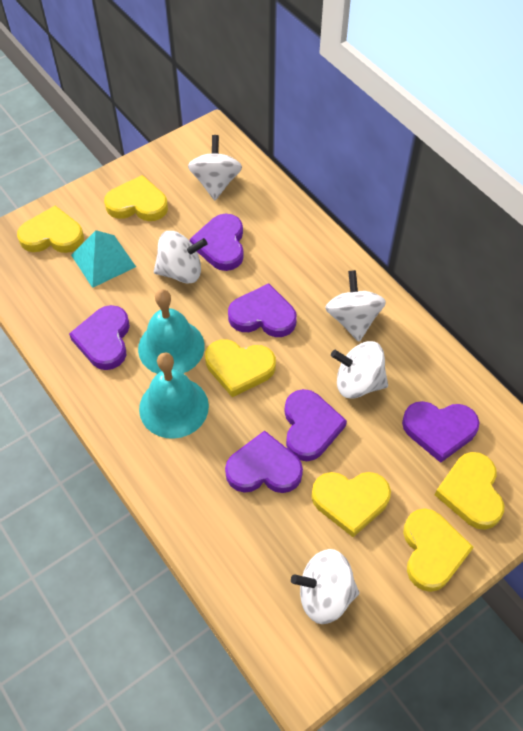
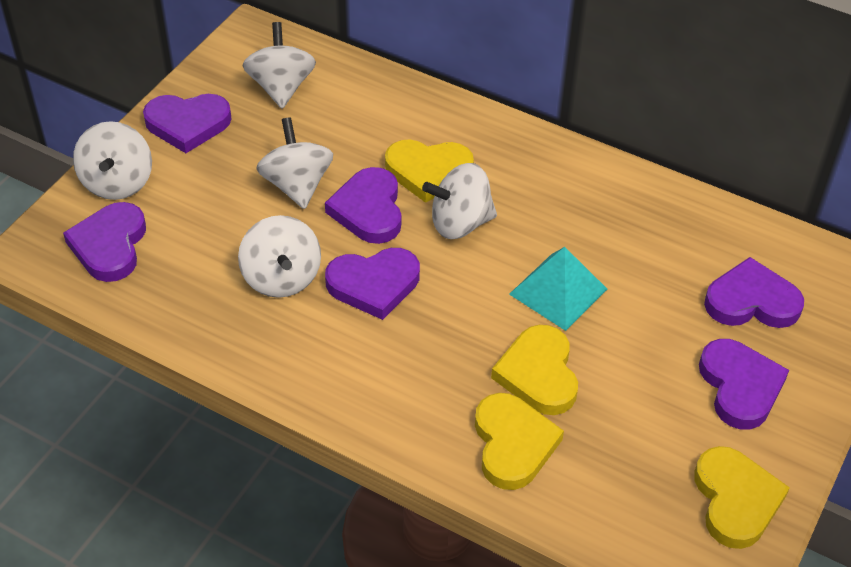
turquoise bell: 2 -> 0
yellow heart: 6 -> 4

